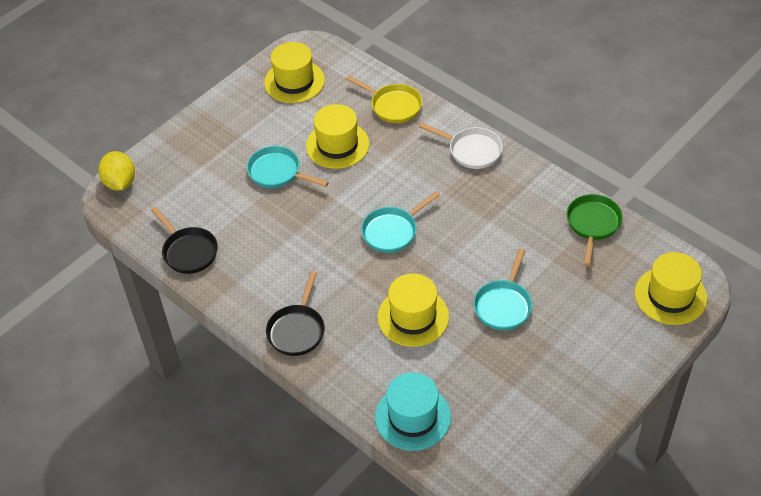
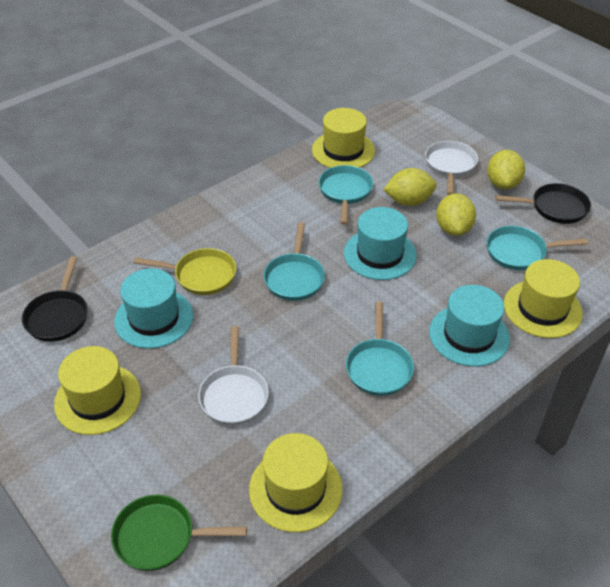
turquoise hat: 1 -> 3
turquoise pan: 3 -> 4
white pan: 1 -> 2
yellow lemon: 1 -> 3

